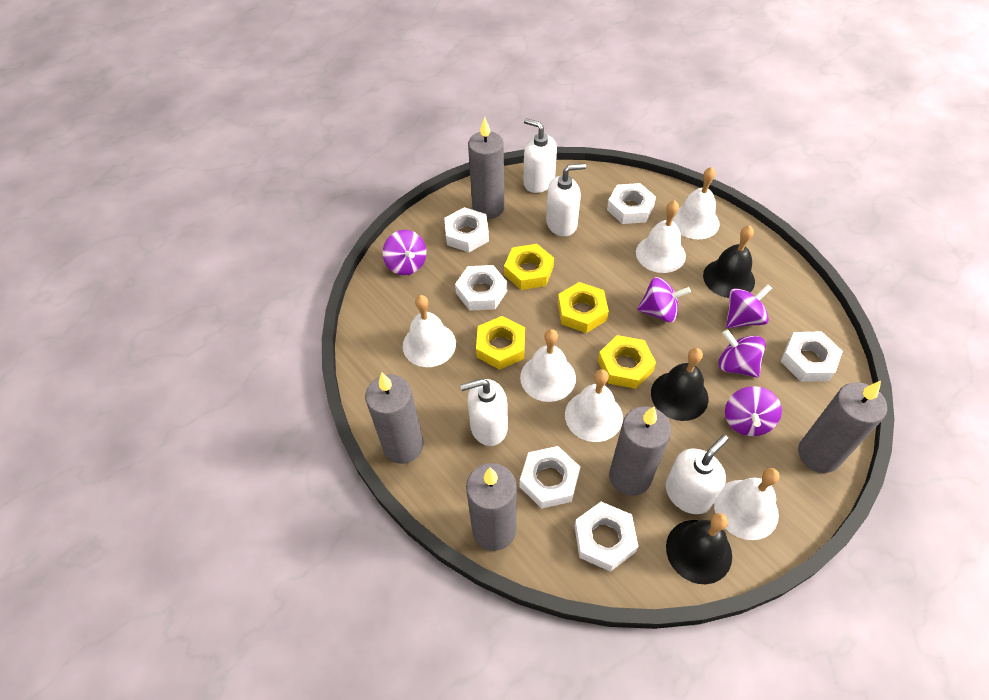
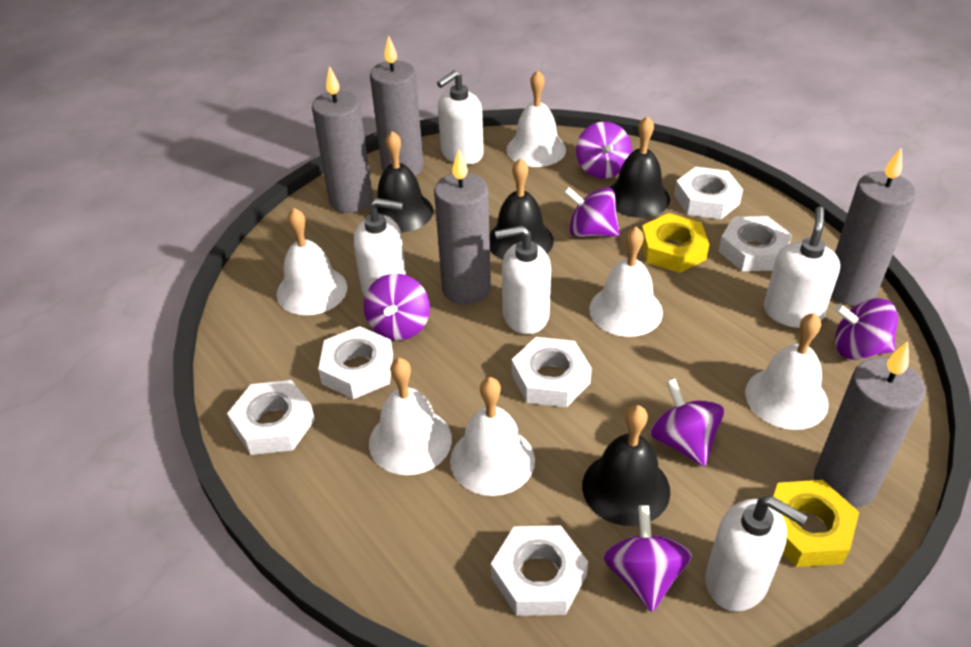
black bell: 3 -> 4
purple spinning top: 5 -> 6
white soap dispenser: 4 -> 5
yellow nut: 4 -> 2

